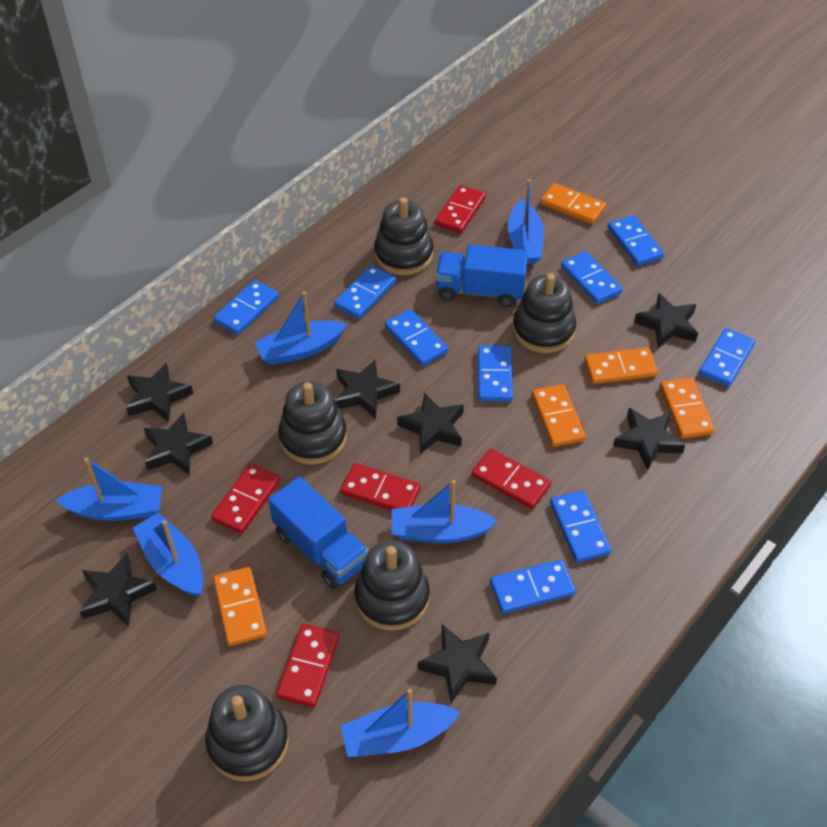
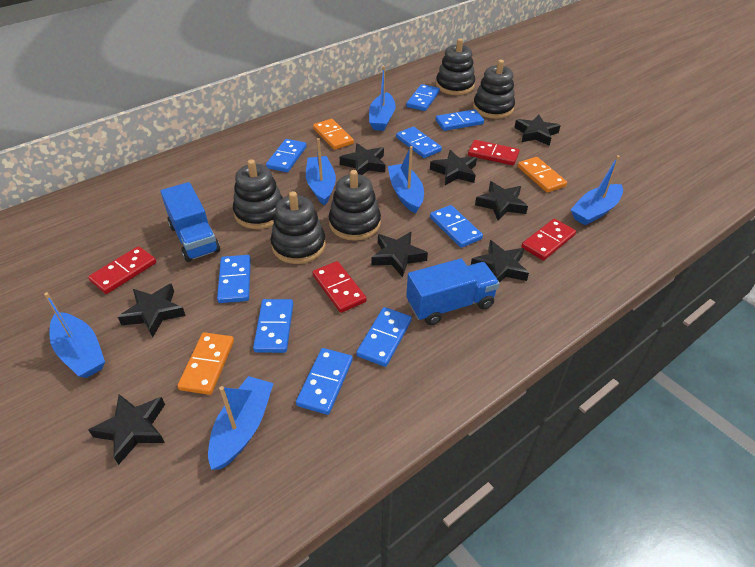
orange domino: 5 -> 3
red domino: 5 -> 4

